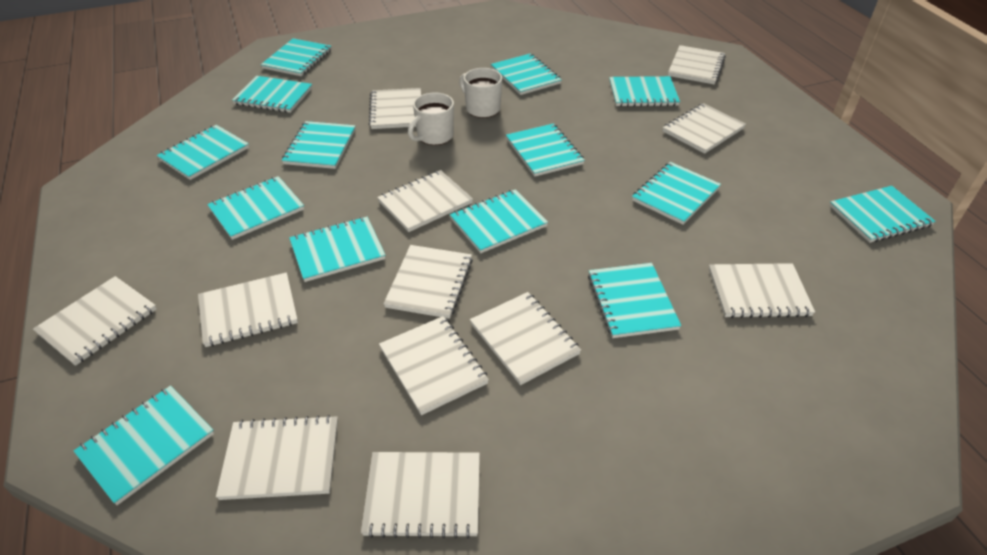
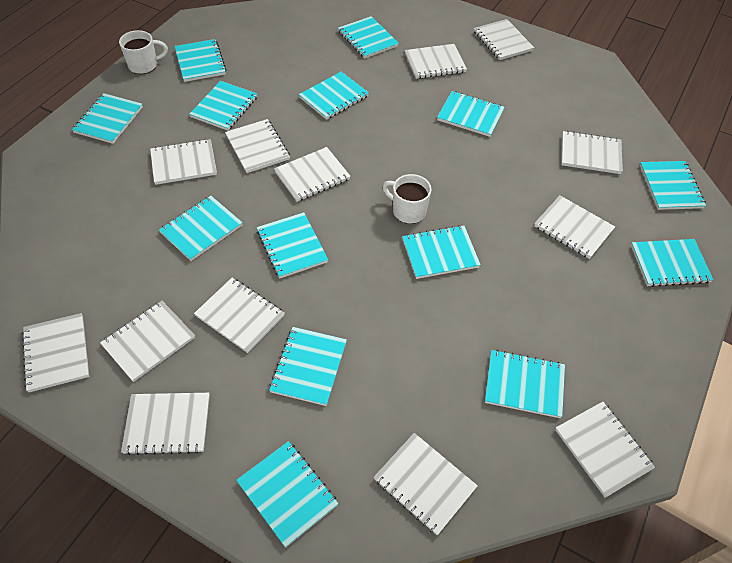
white notebook: 12 -> 13

